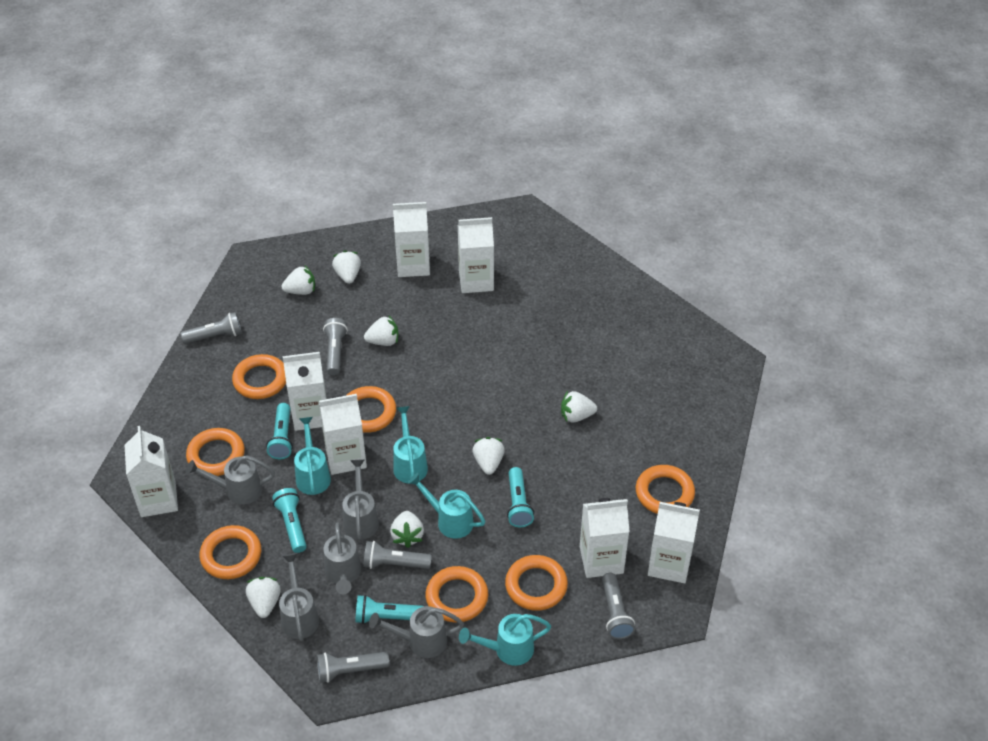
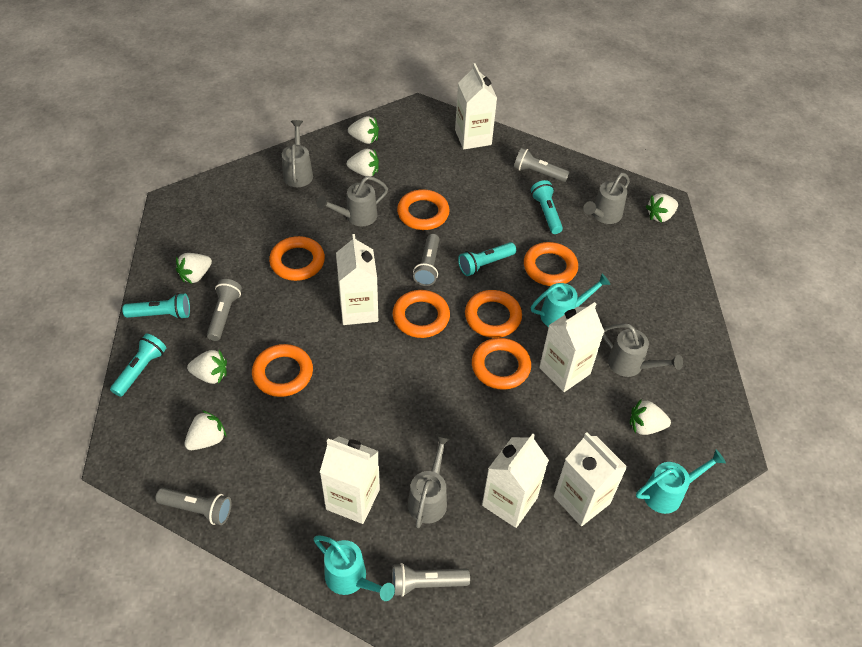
turquoise watering can: 4 -> 3
white carton: 7 -> 6

